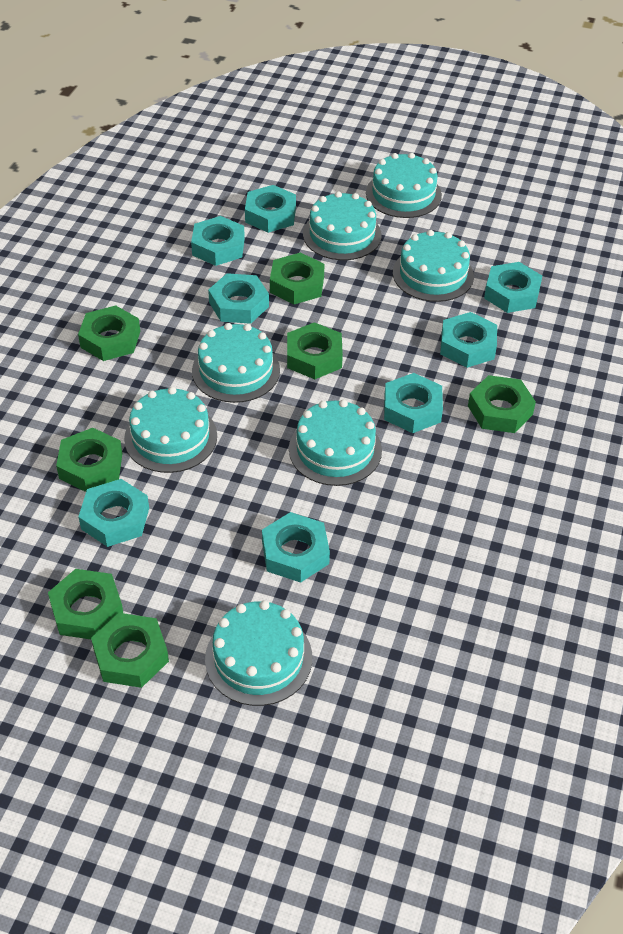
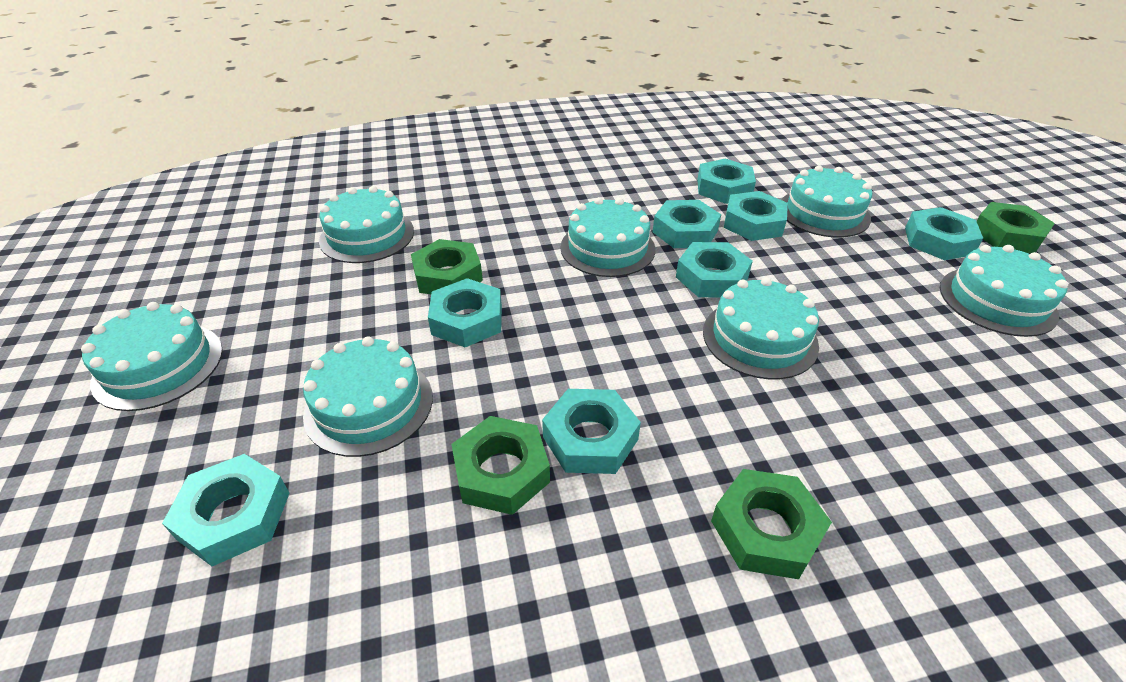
green nut: 7 -> 4

